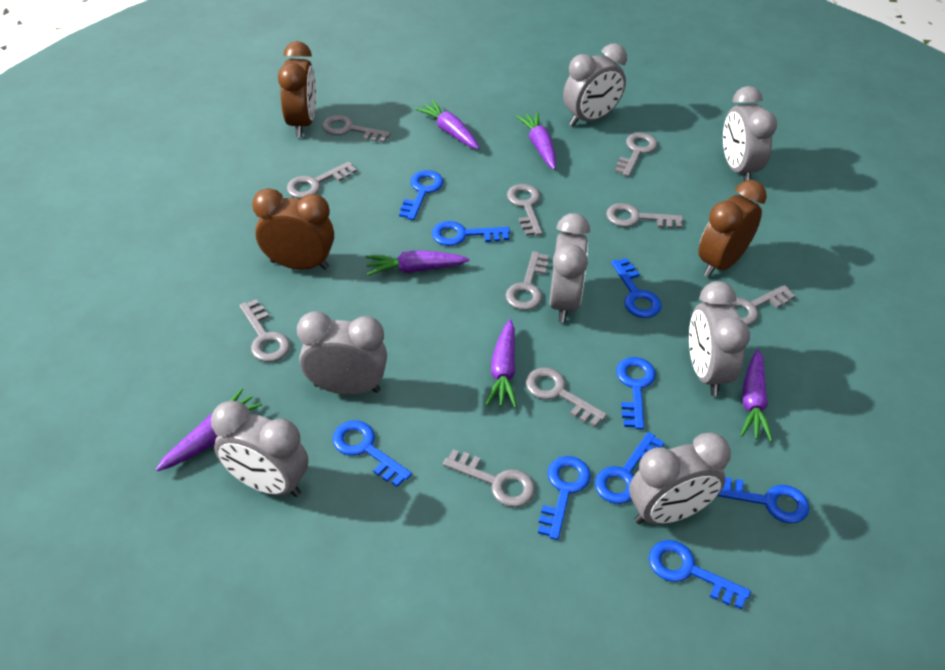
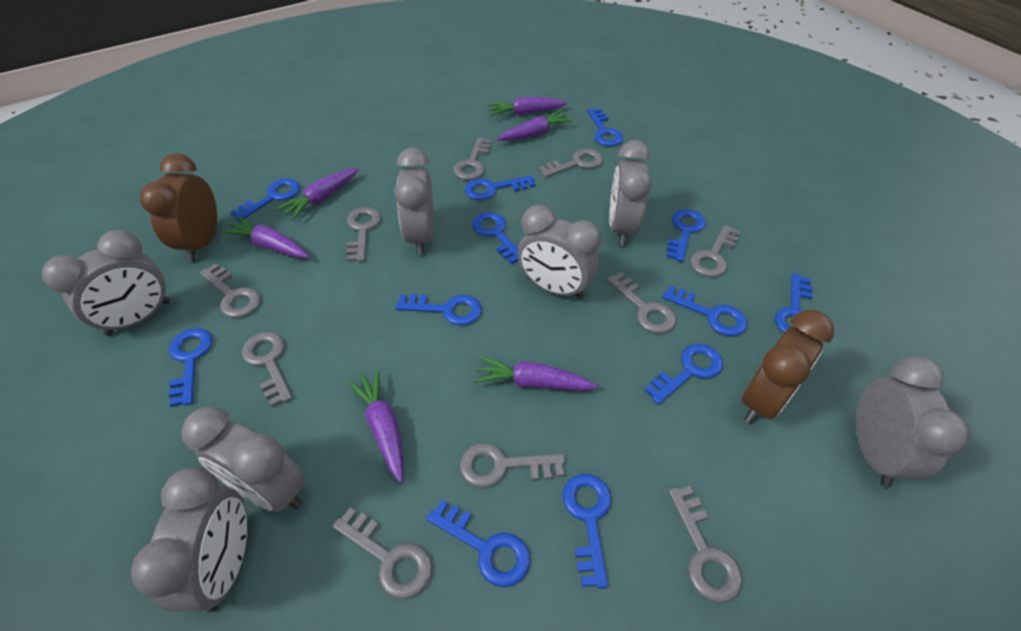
blue key: 9 -> 12
brown clock: 3 -> 2

